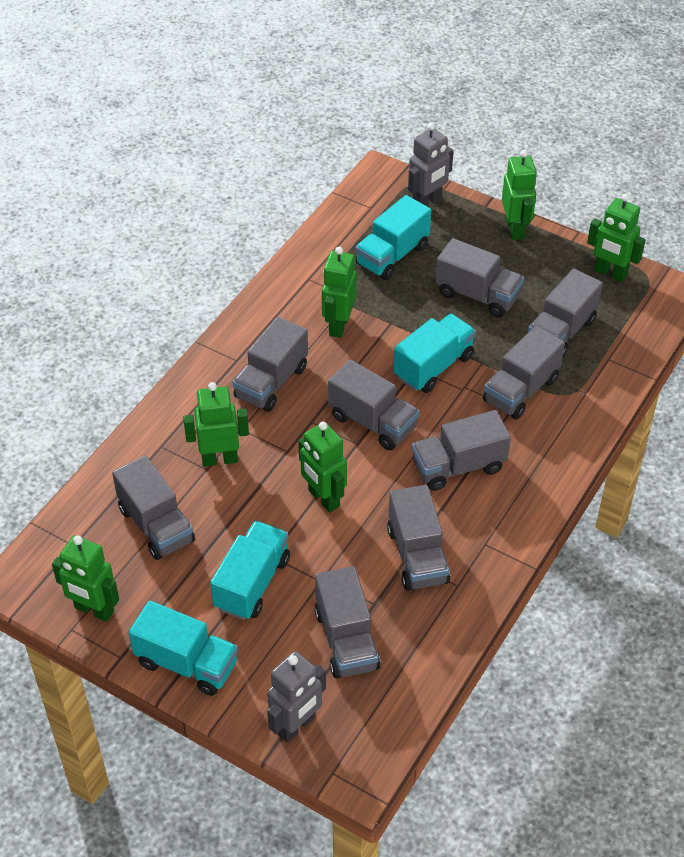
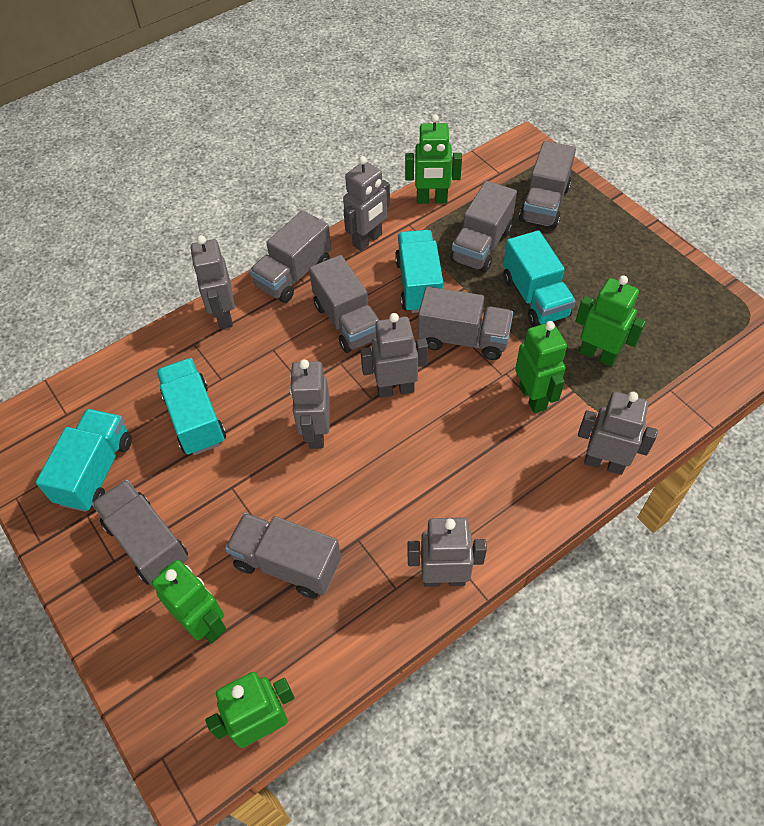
green robot: 6 -> 5
grey robot: 2 -> 6
grey truck: 9 -> 7

